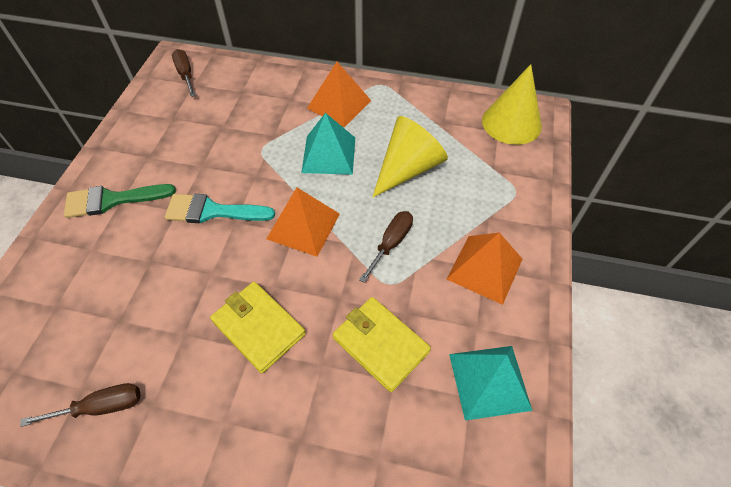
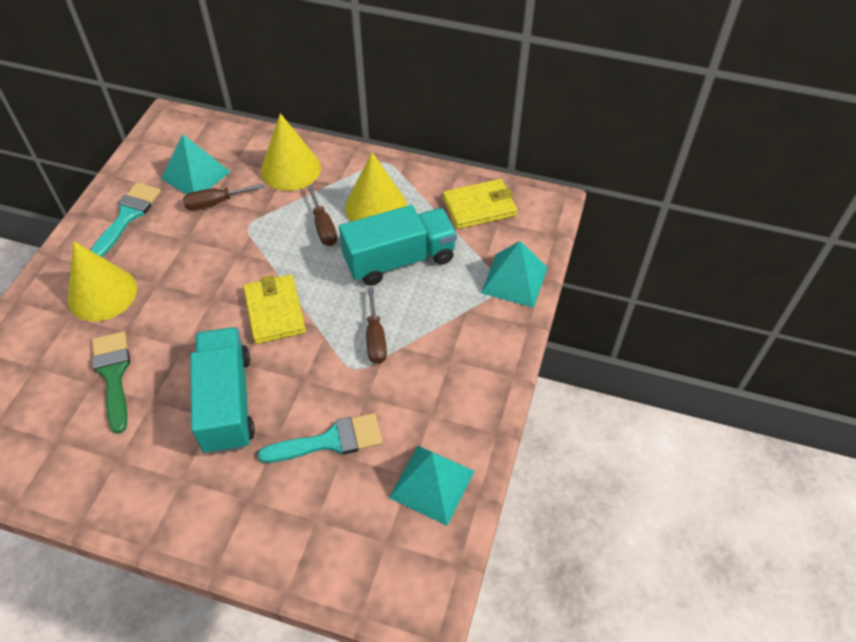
orange pyramid: 3 -> 0
turquoise brush: 1 -> 2
turquoise pyramid: 2 -> 3
turquoise truck: 0 -> 2
yellow cone: 2 -> 3

